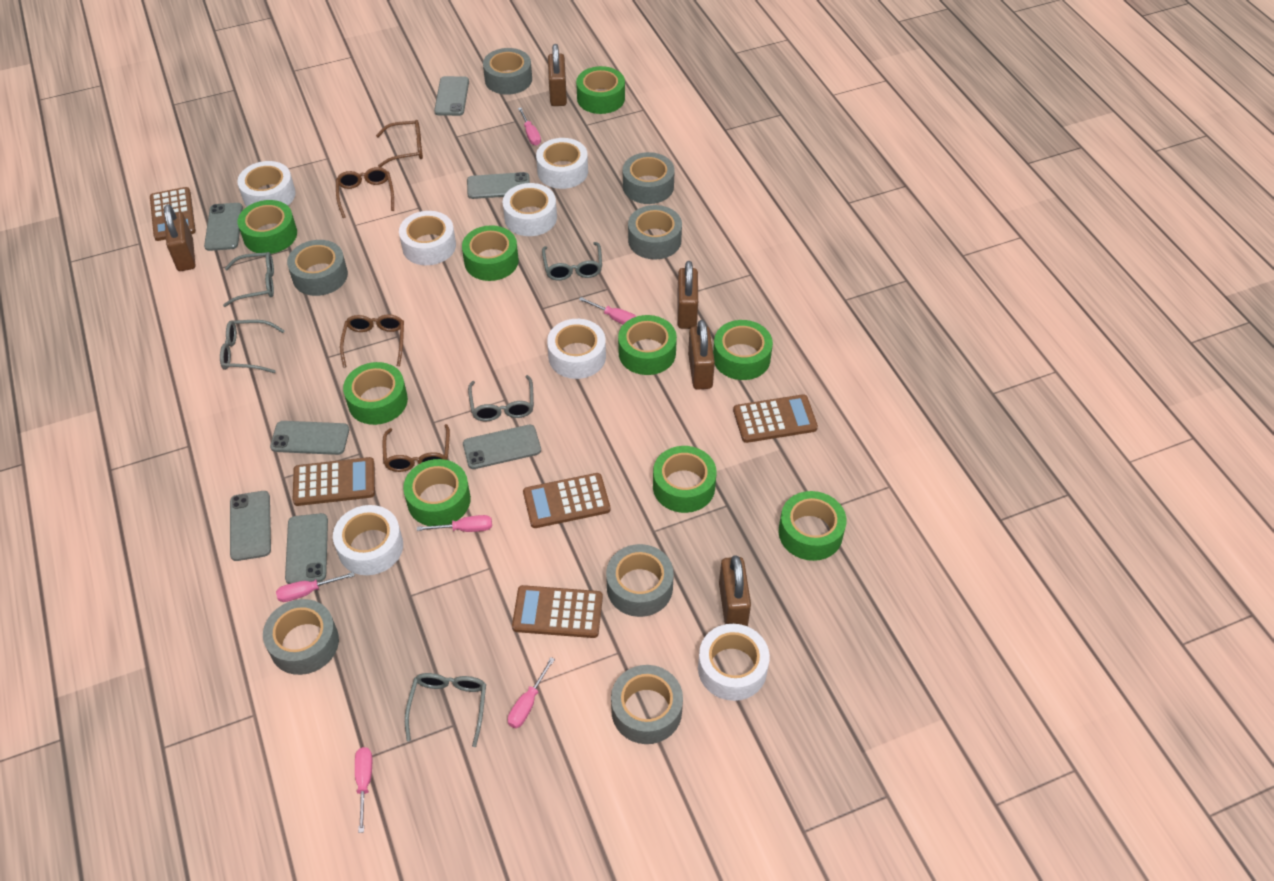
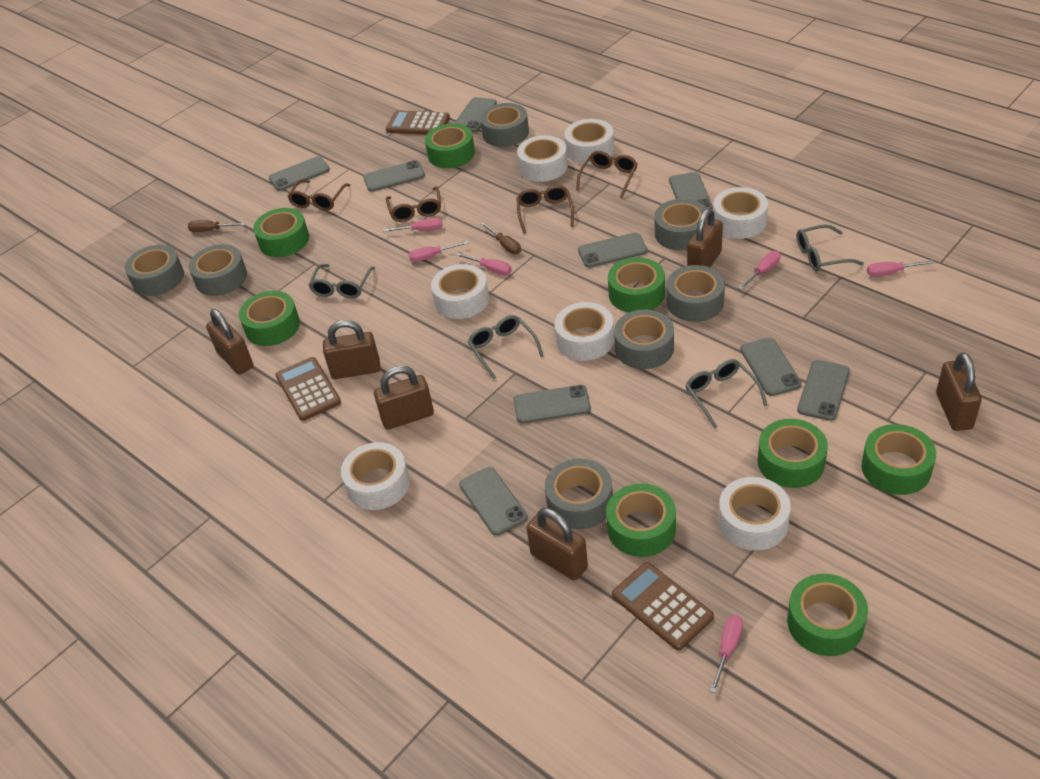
brown calculator: 5 -> 3
brown padlock: 5 -> 6
brown screwdriver: 0 -> 2
green tape: 9 -> 8
grey glasses: 5 -> 4
grey phone: 7 -> 9

